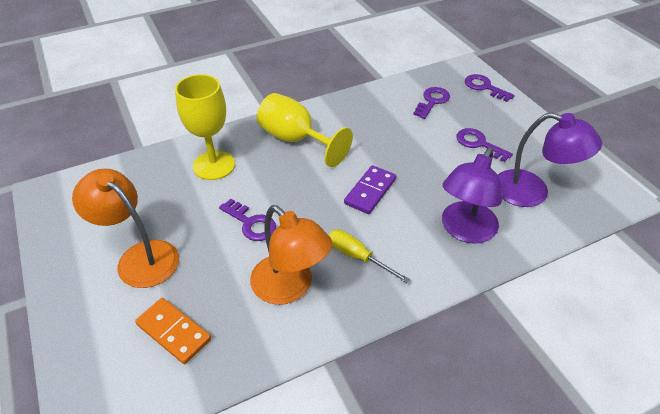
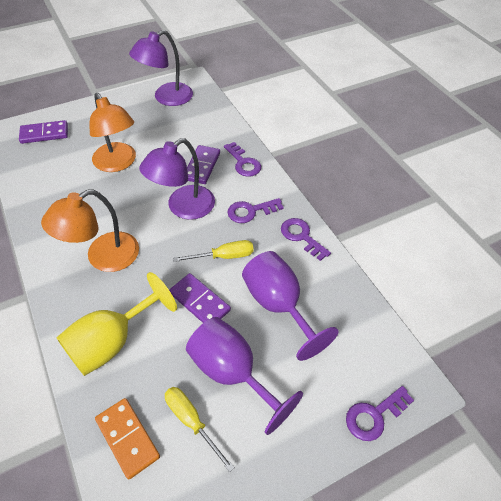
purple domino: 1 -> 3
purple goblet: 0 -> 2
yellow goblet: 2 -> 1
yellow screwdriver: 1 -> 2

